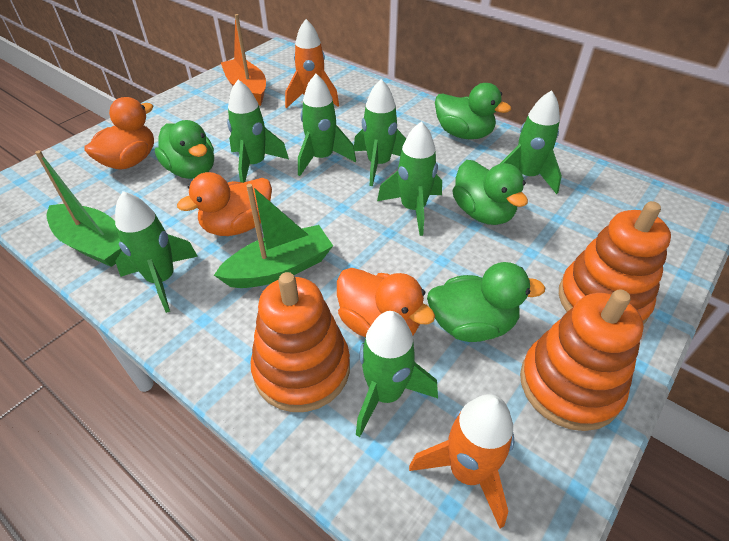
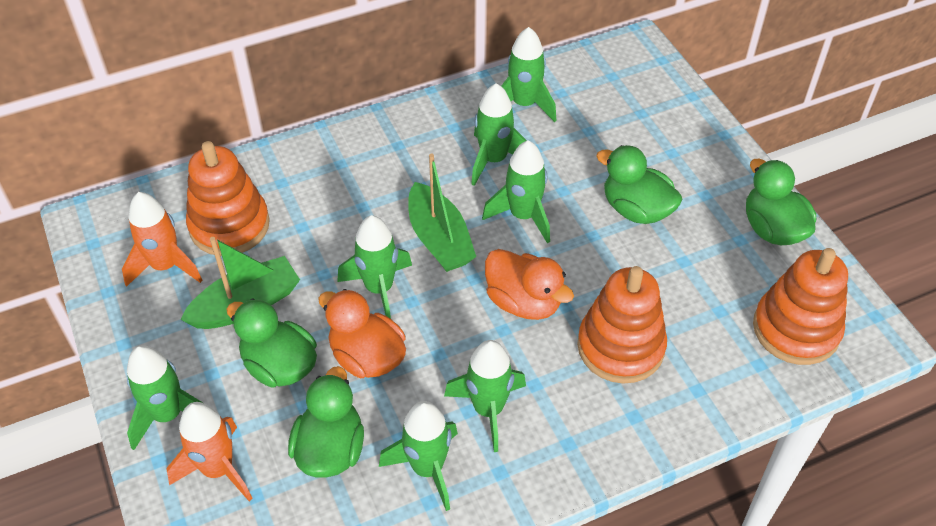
orange boat: 1 -> 0
orange duck: 3 -> 2

